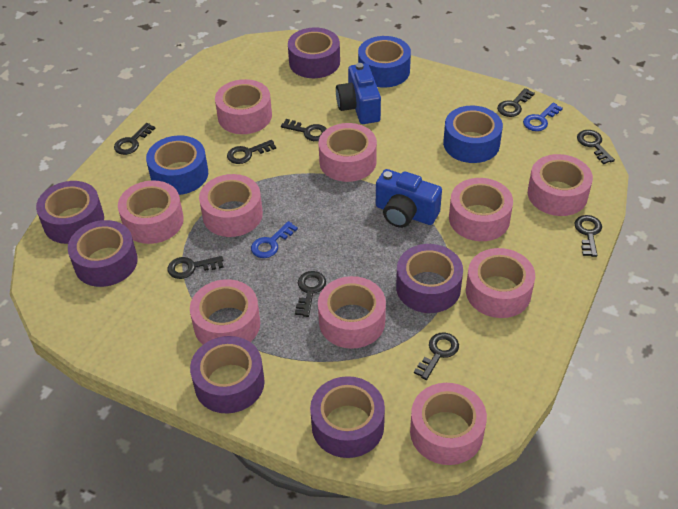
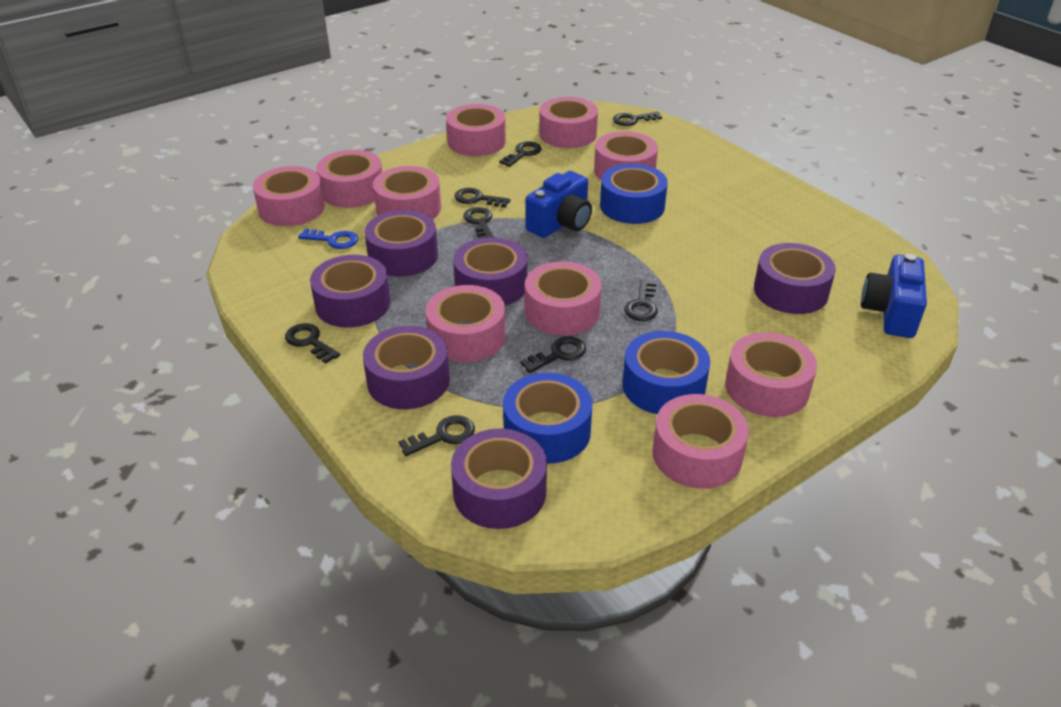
black key: 9 -> 8
blue key: 2 -> 1

